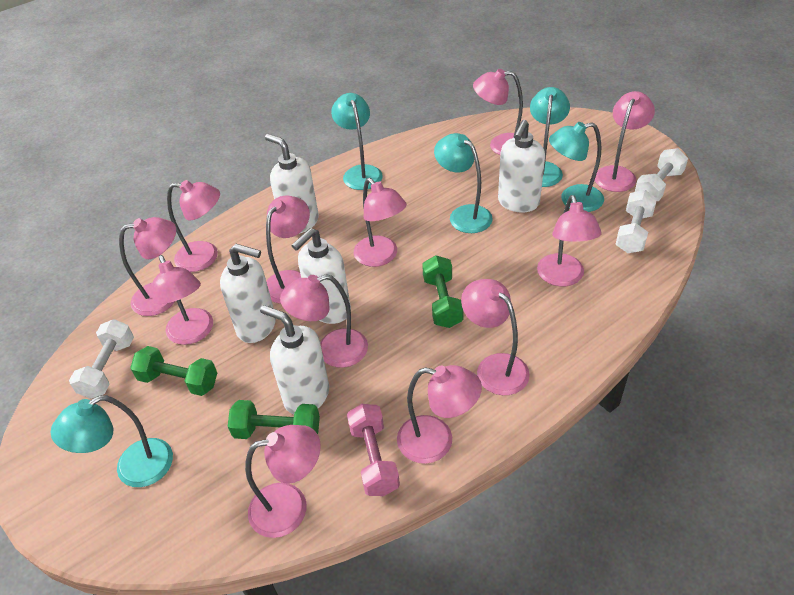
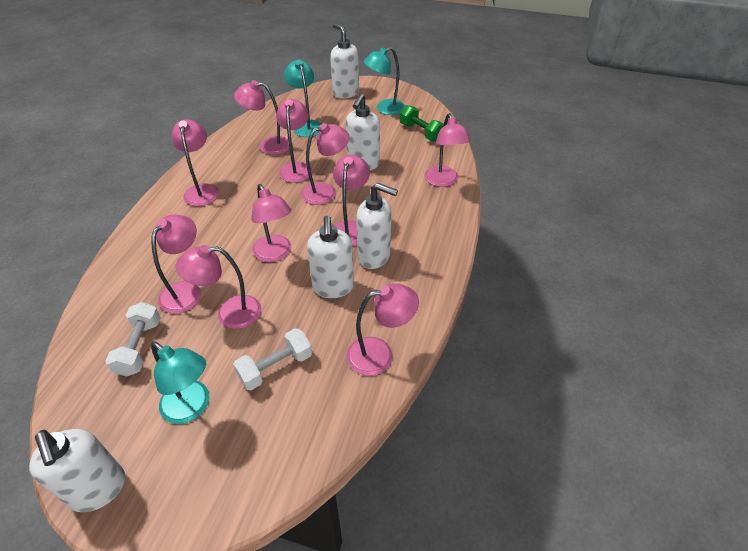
green dumbbell: 3 -> 1
pink dumbbell: 1 -> 0
pink lamp: 12 -> 10
turquoise lamp: 5 -> 3
white dumbbell: 3 -> 2

